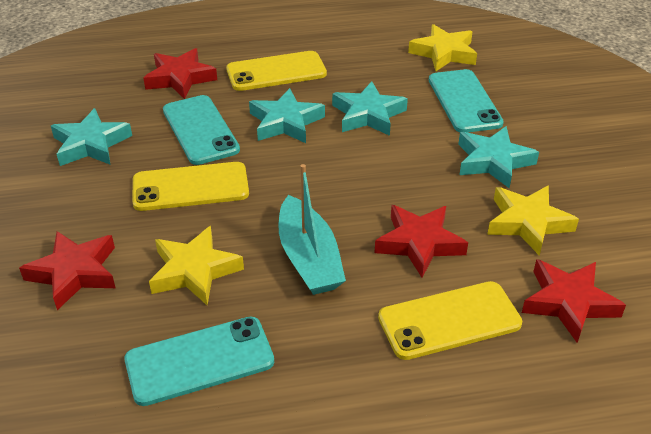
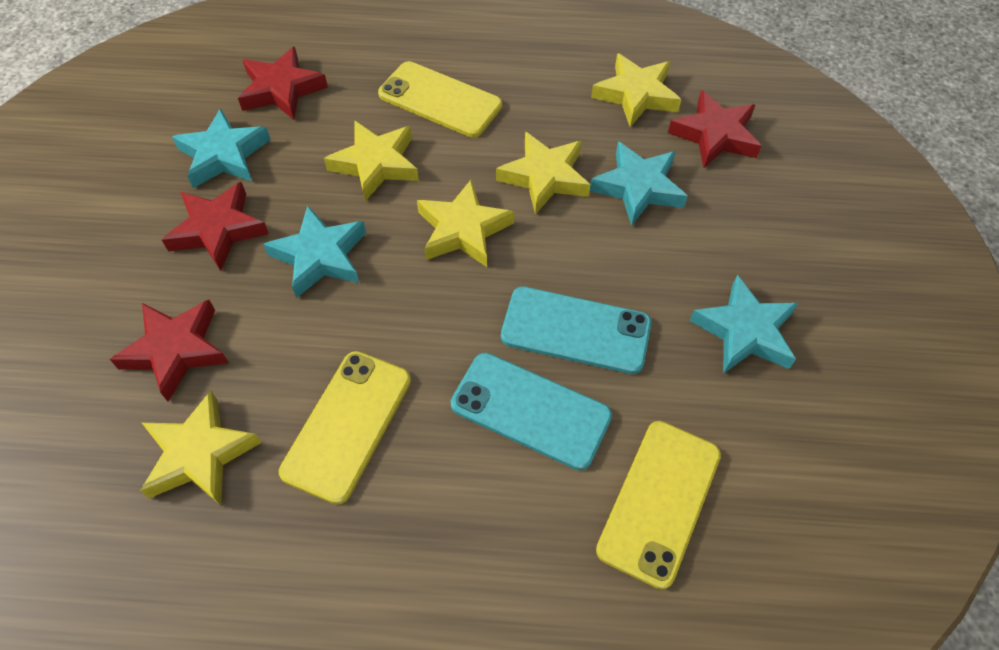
turquoise boat: 1 -> 0
turquoise phone: 3 -> 2
yellow star: 3 -> 5

